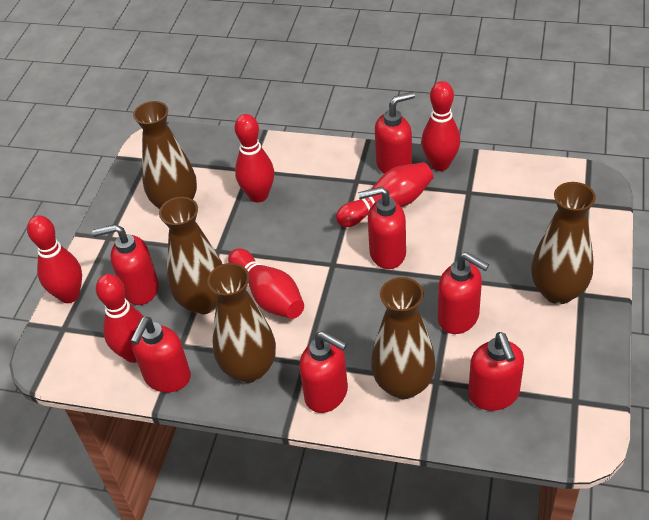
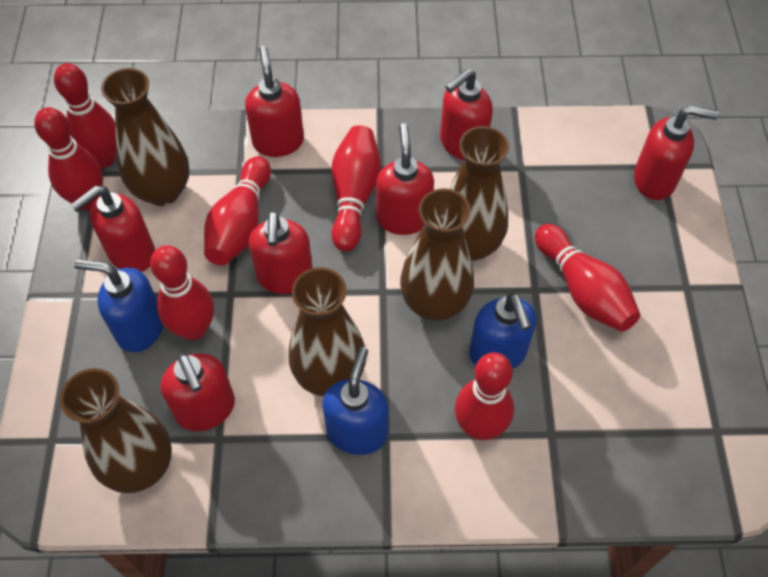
blue soap dispenser: 0 -> 3
red bowling pin: 6 -> 7

